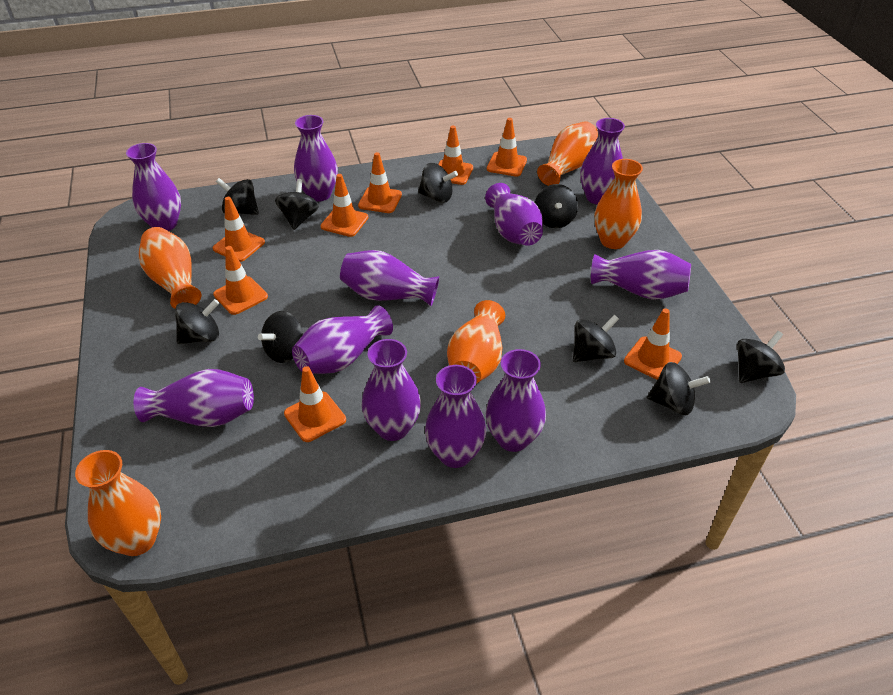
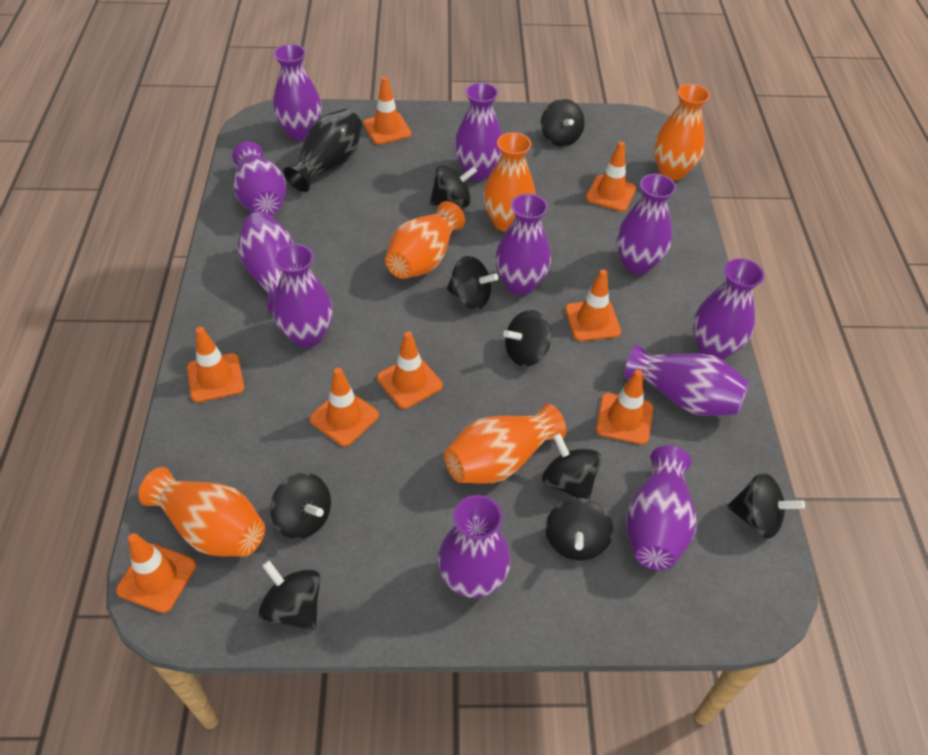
black vase: 0 -> 1

